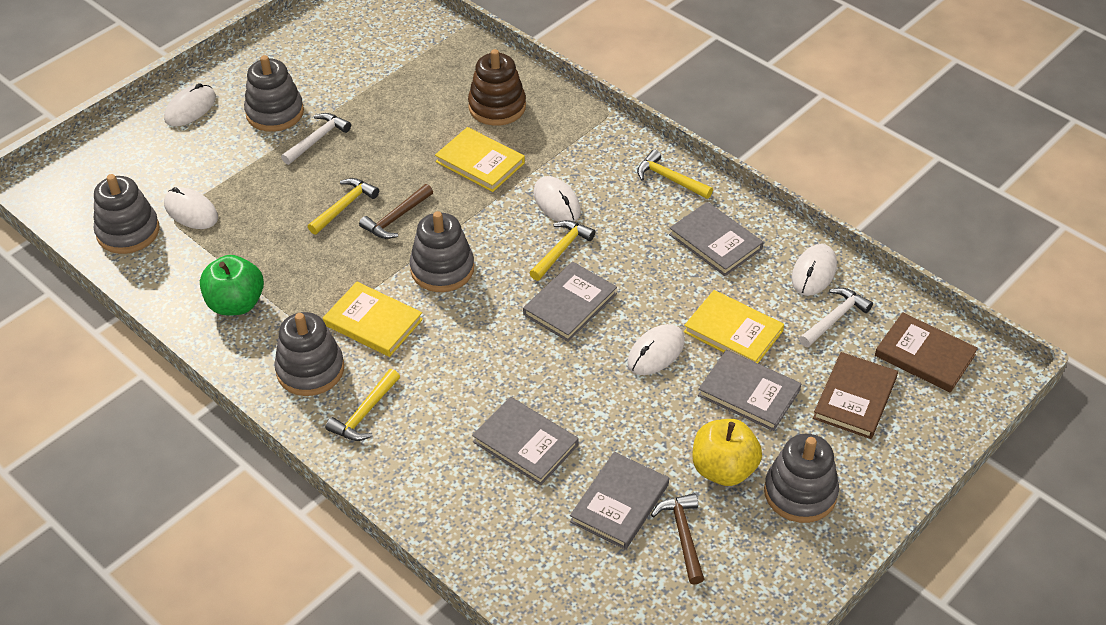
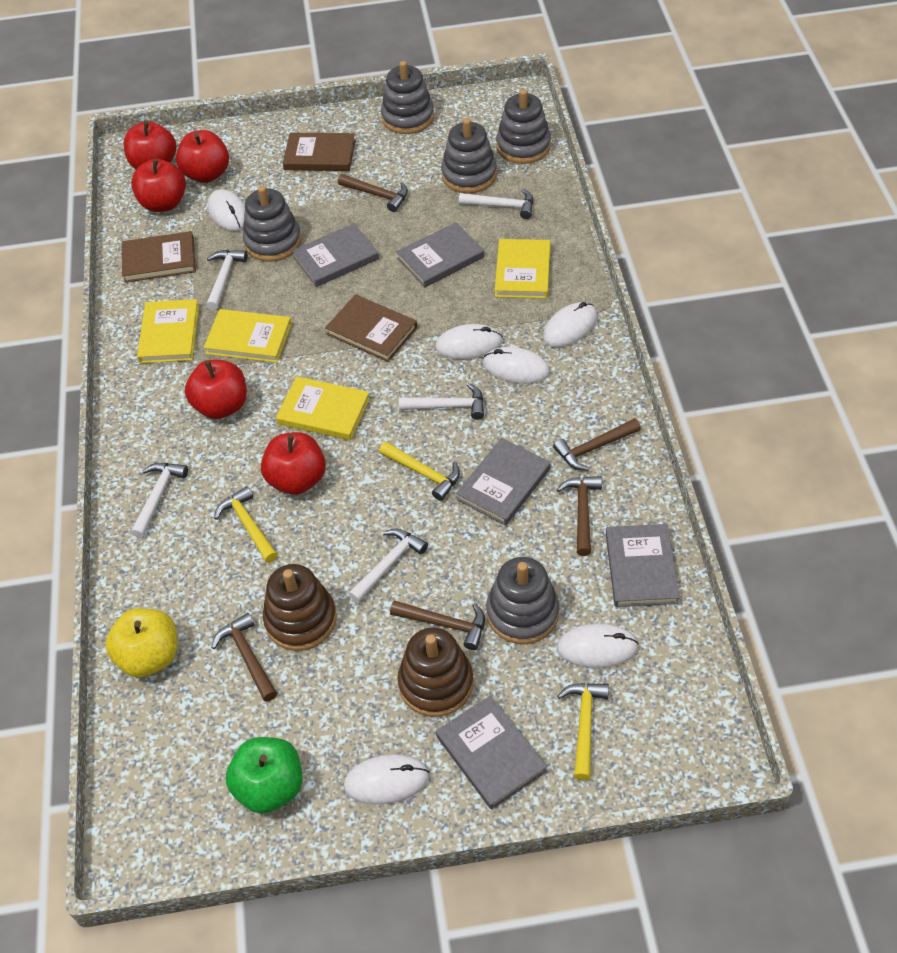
brown book: 2 -> 3
brown hammer: 2 -> 5
brown stacking toy: 1 -> 2
red apple: 0 -> 5
white hammer: 2 -> 5
white mouse: 5 -> 6
yellow book: 3 -> 4
yellow hammer: 4 -> 3

